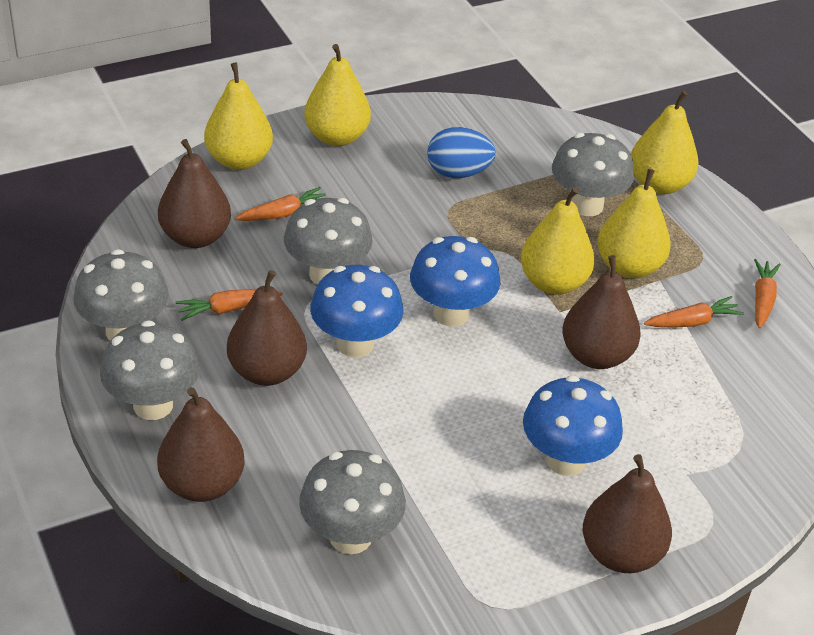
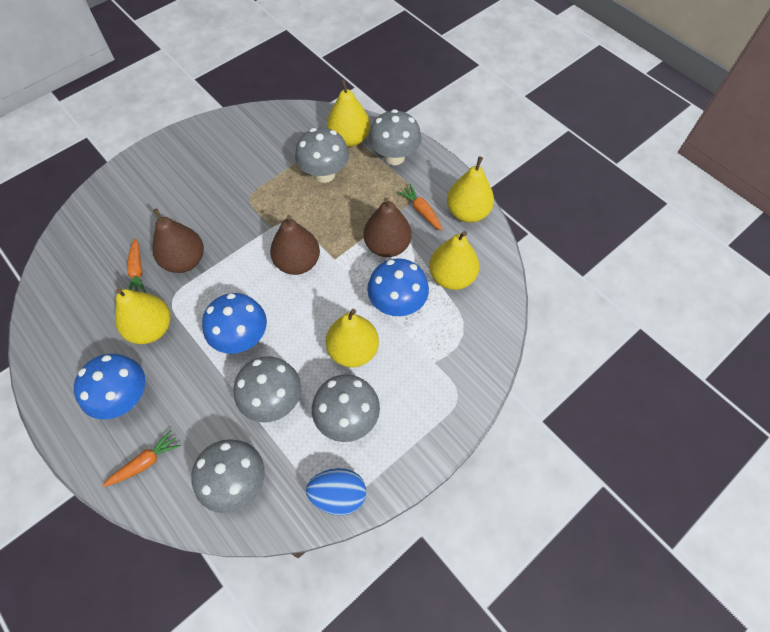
brown pear: 5 -> 3
orange carrot: 4 -> 3

